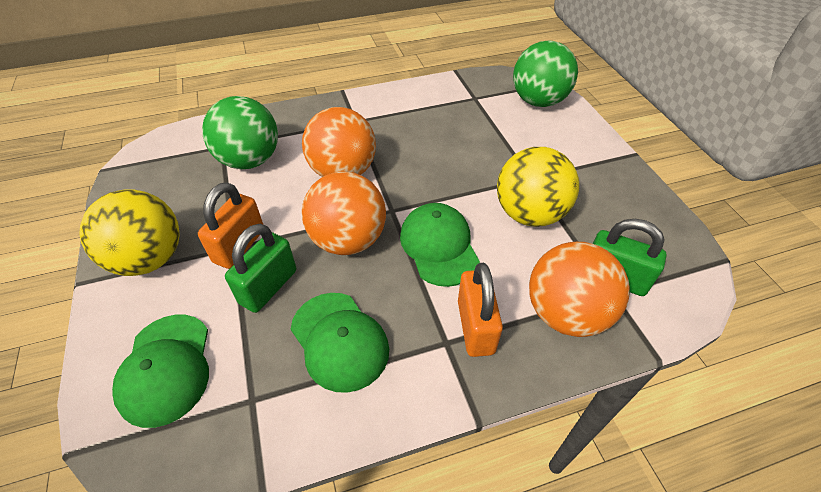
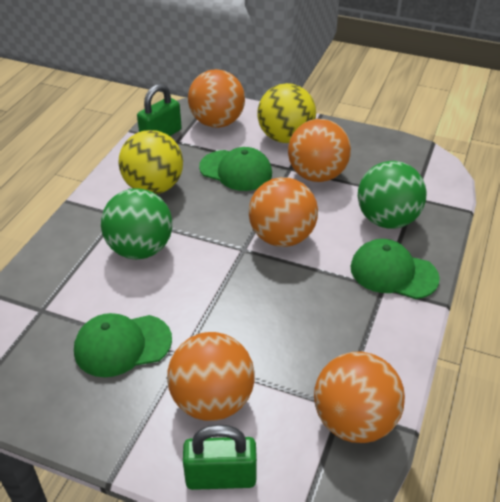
orange ball: 3 -> 5
orange padlock: 2 -> 0

